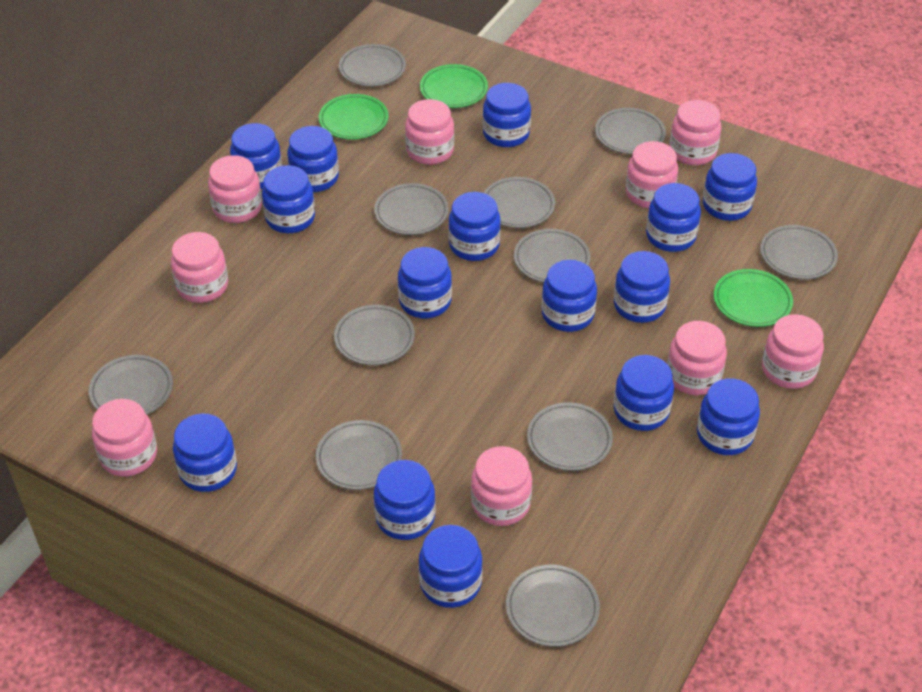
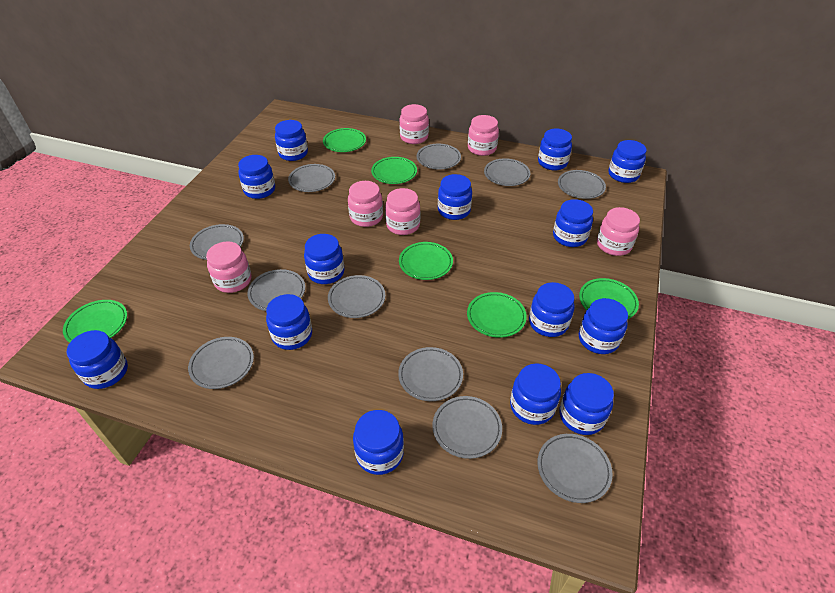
blue jar: 15 -> 14
green plate: 3 -> 6
pink jar: 9 -> 6

